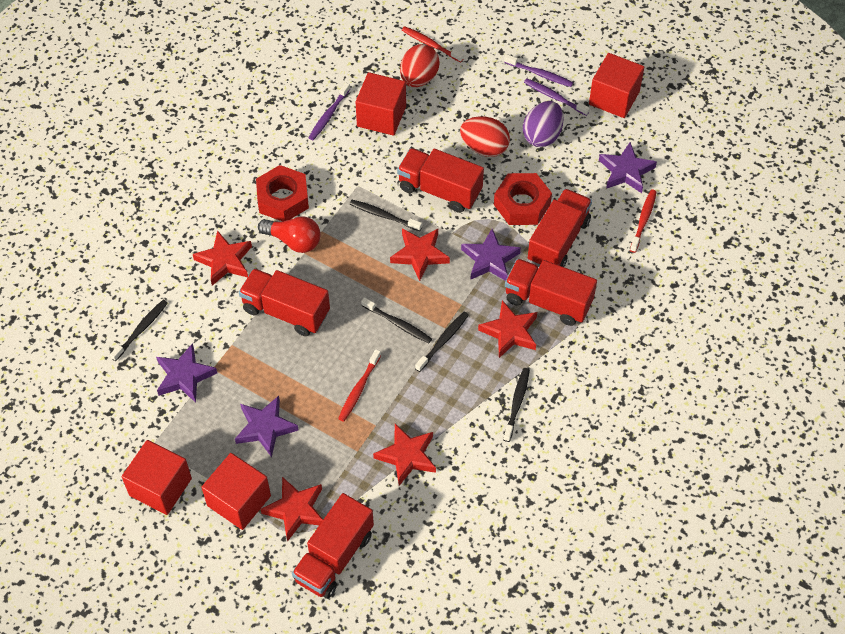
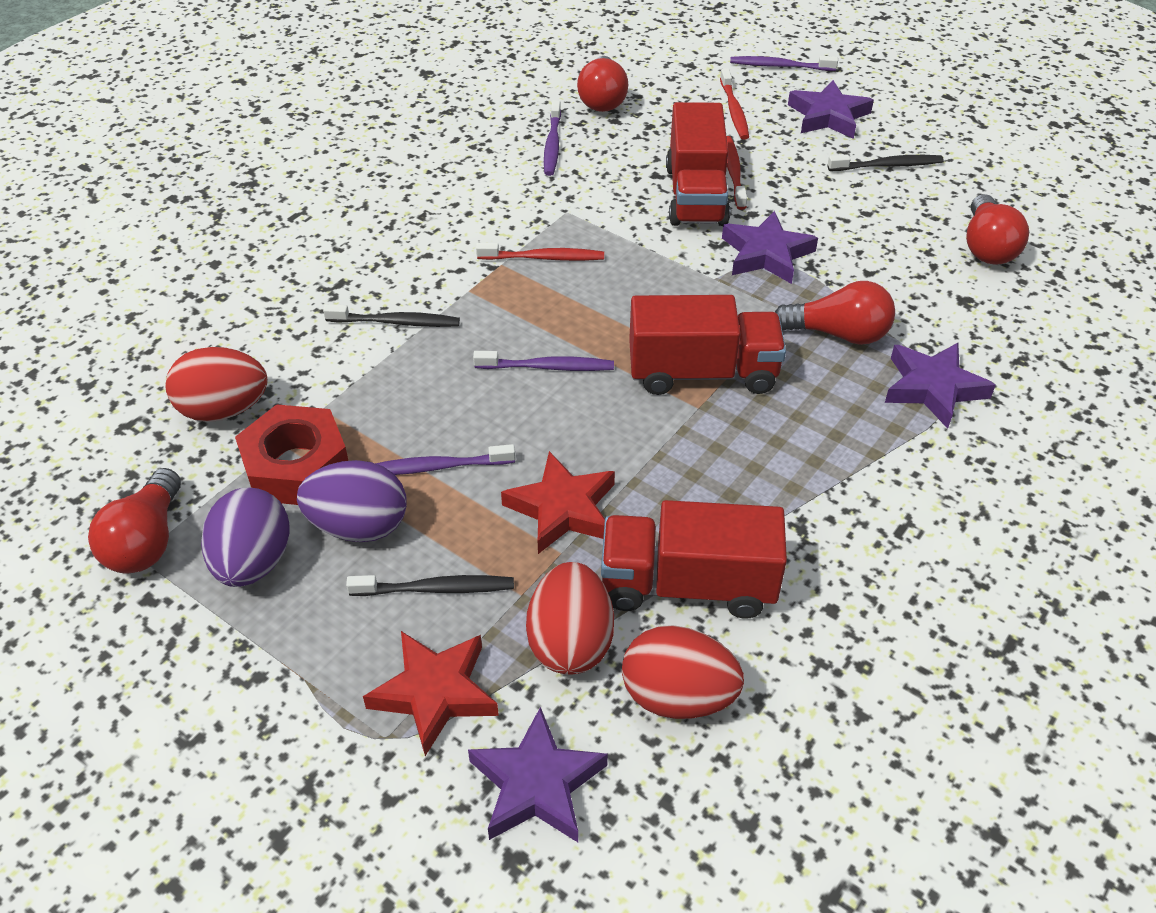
black toothbrush: 5 -> 3
purple egg: 1 -> 2
purple toothbrush: 3 -> 4
red cube: 4 -> 0
red egg: 2 -> 3
red light bulb: 1 -> 4
red nut: 2 -> 1
red star: 5 -> 2
red truck: 5 -> 3

